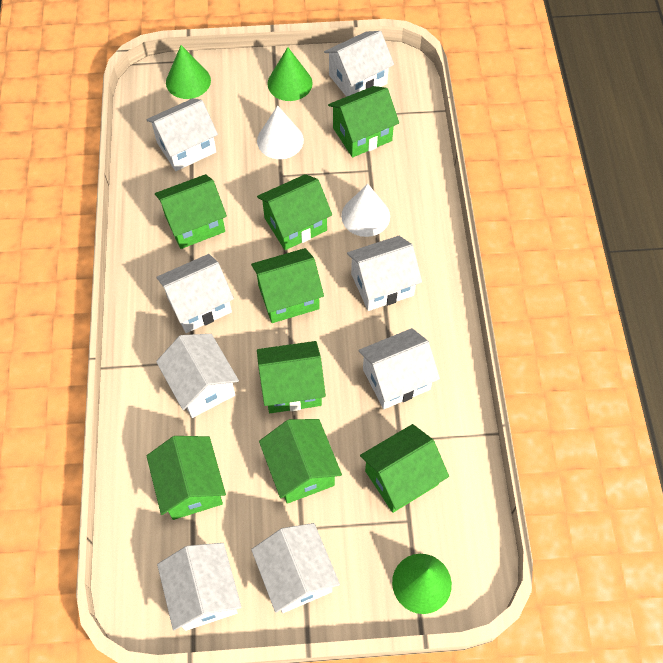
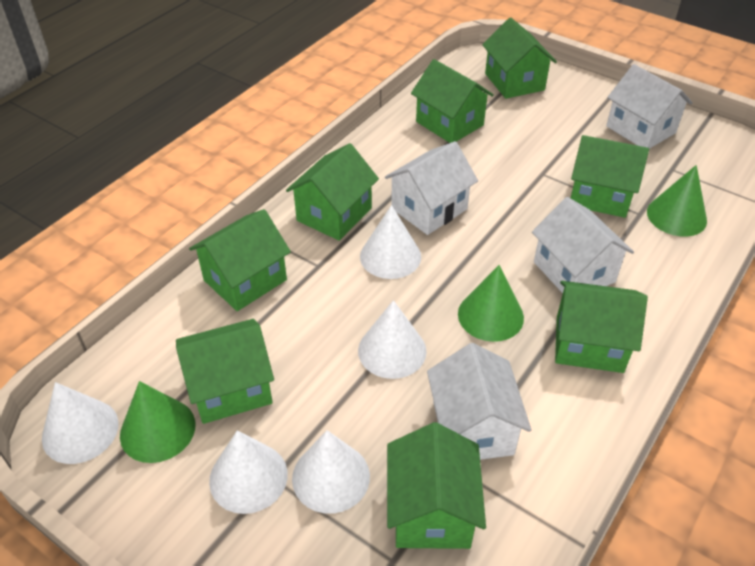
white cone: 2 -> 5
white house: 8 -> 4

